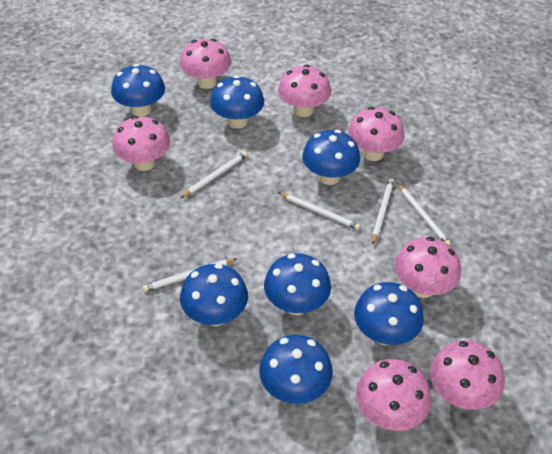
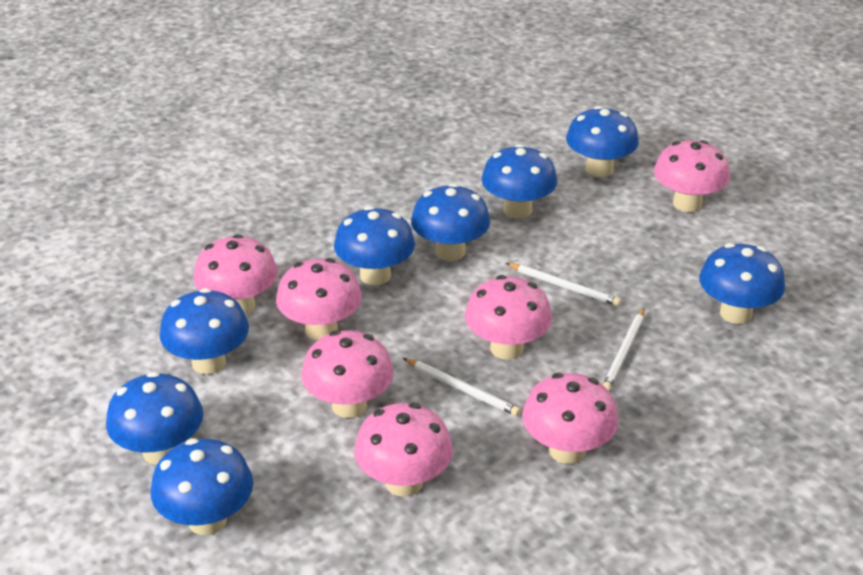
blue mushroom: 7 -> 8
white pencil: 5 -> 3

